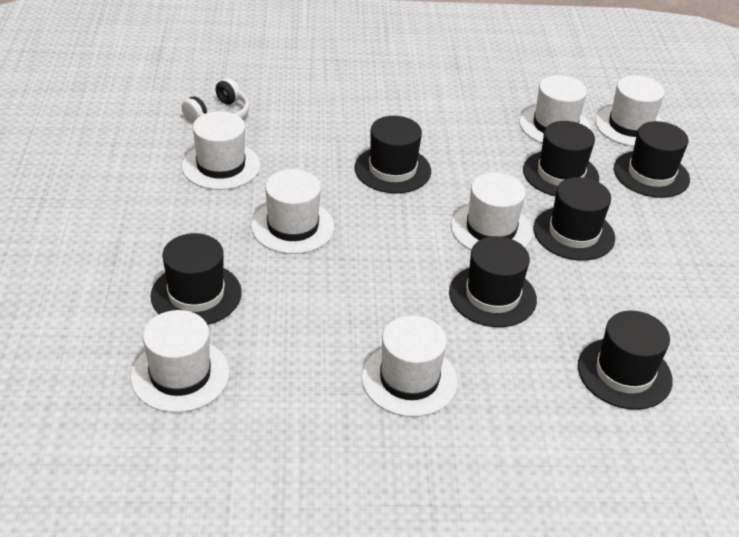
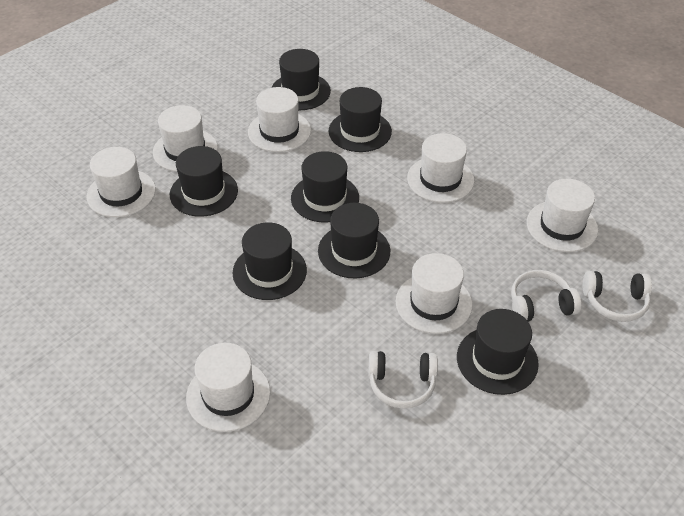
white headphones: 1 -> 3

